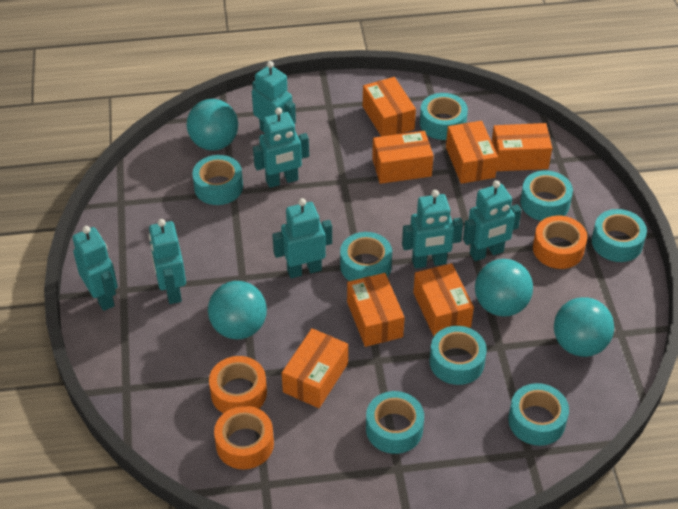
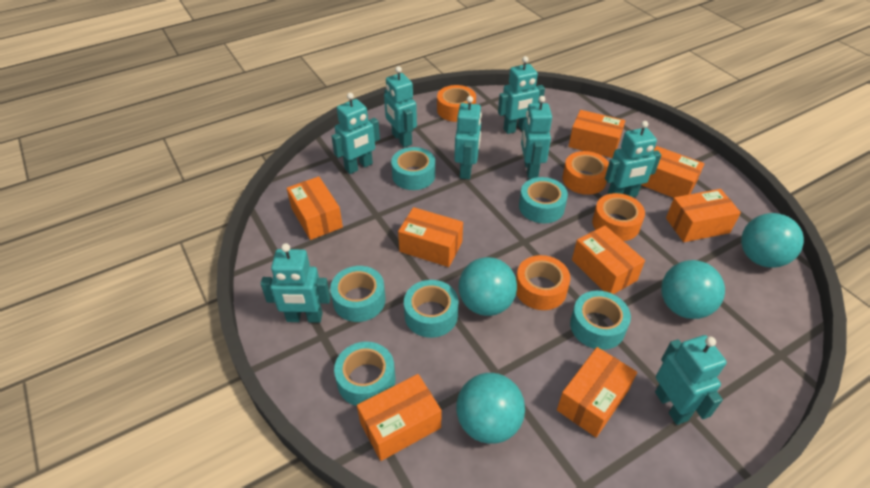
orange box: 7 -> 8
orange tape: 3 -> 4
turquoise robot: 7 -> 8
turquoise tape: 8 -> 6

